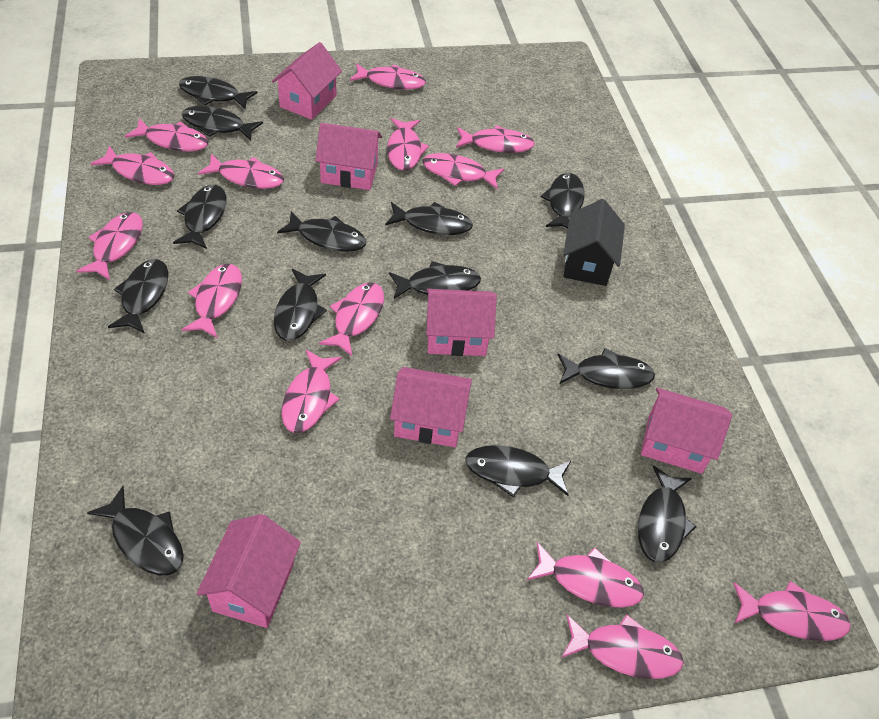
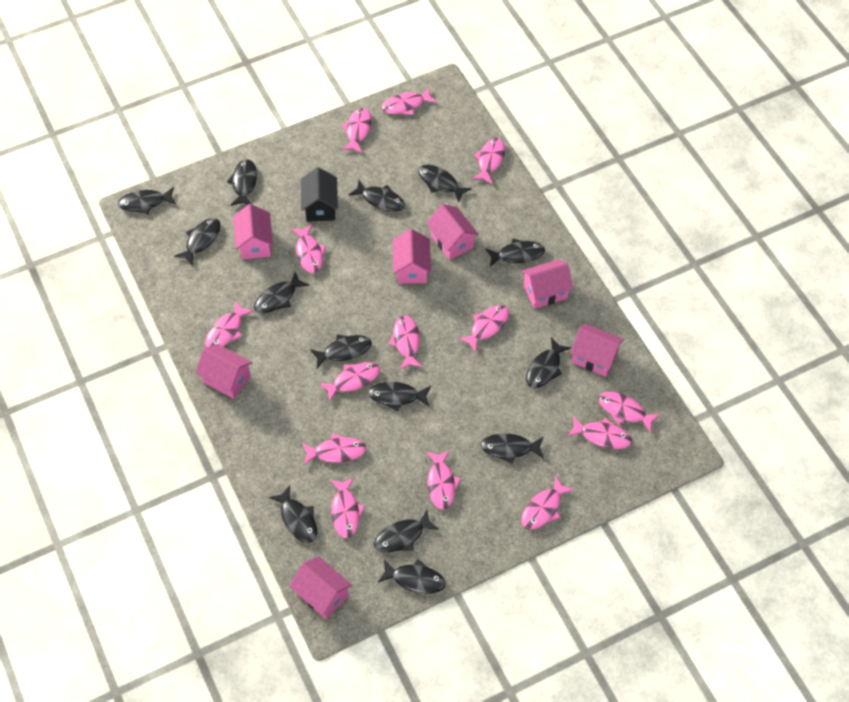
black fish: 13 -> 14
pink house: 6 -> 7

